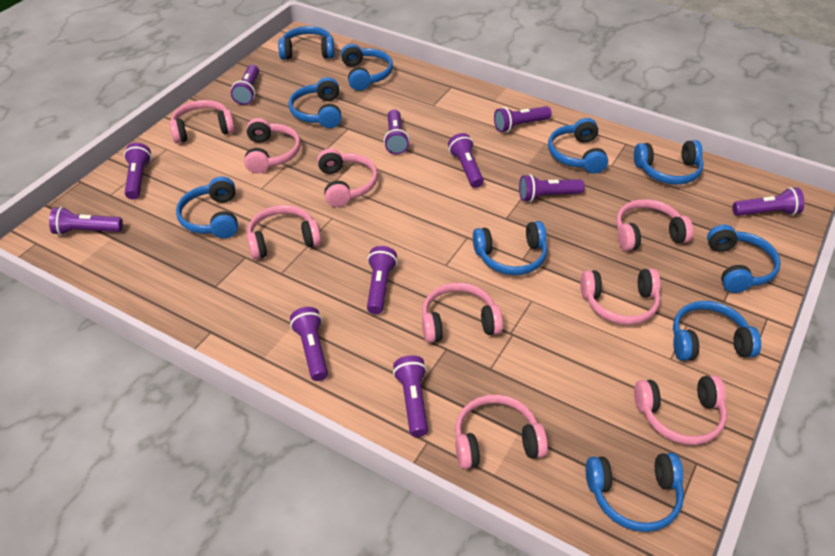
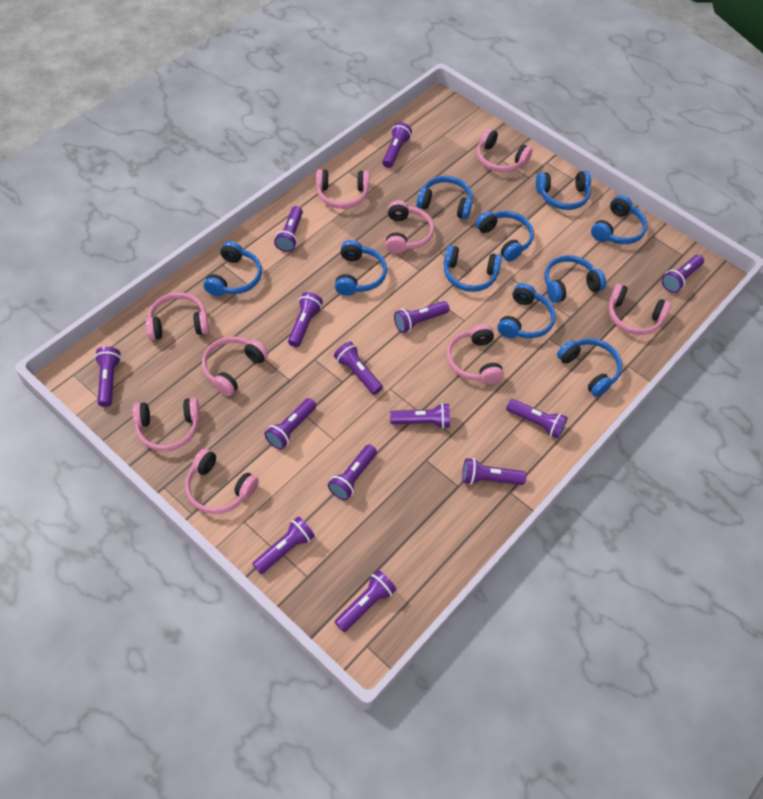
purple flashlight: 11 -> 14

